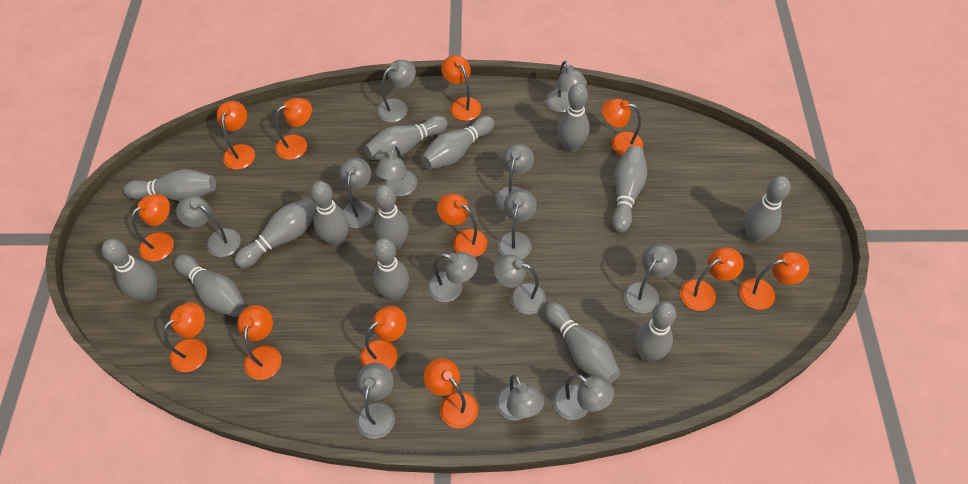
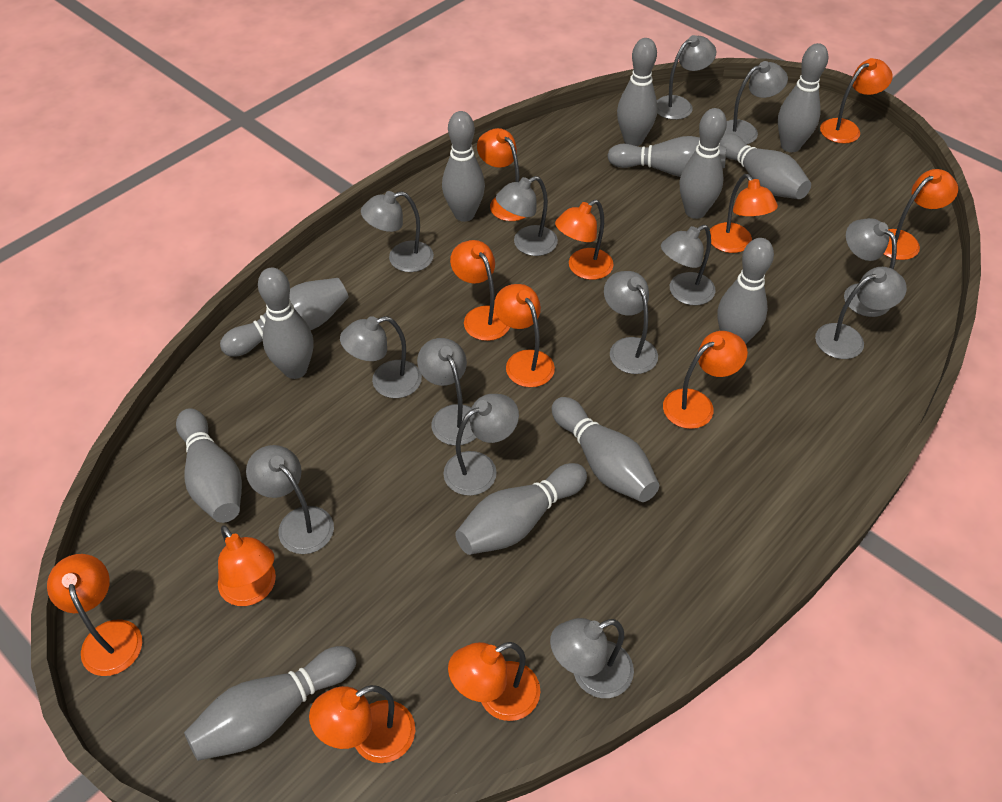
grey bowling pin: 14 -> 13

